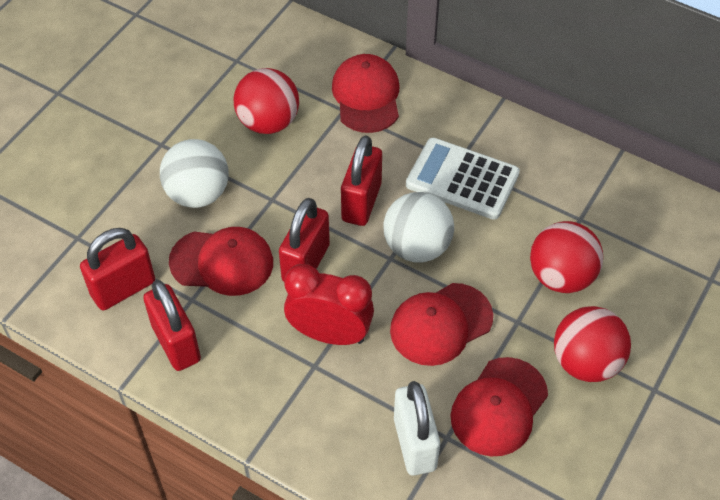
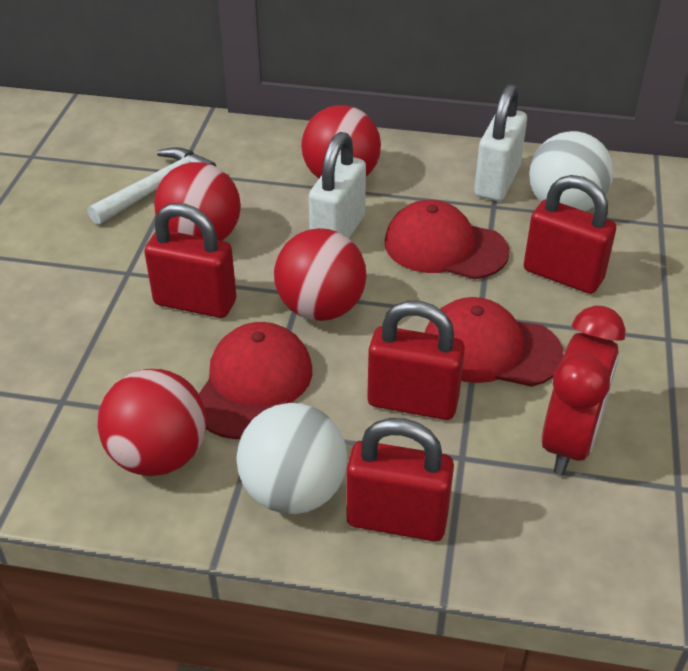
red ball: 3 -> 4
red cap: 4 -> 3
white calculator: 1 -> 0
white hammer: 0 -> 1
white padlock: 1 -> 2

